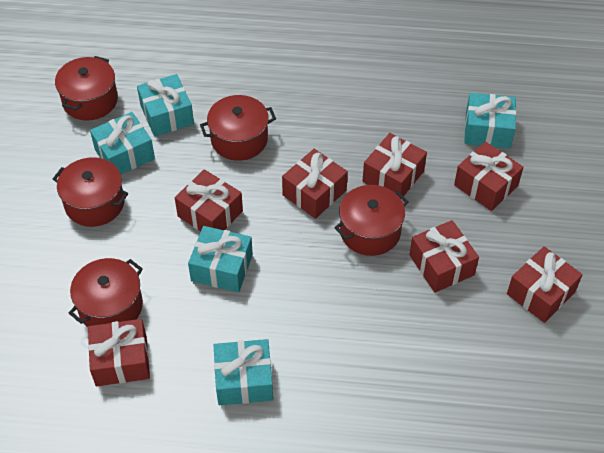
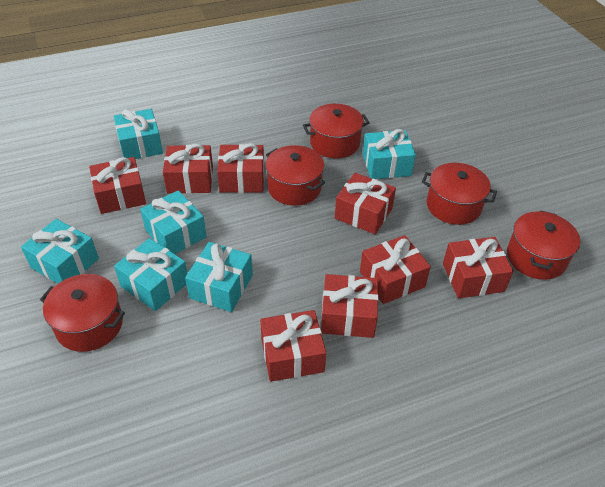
red gift: 7 -> 8
turquoise gift: 5 -> 6

